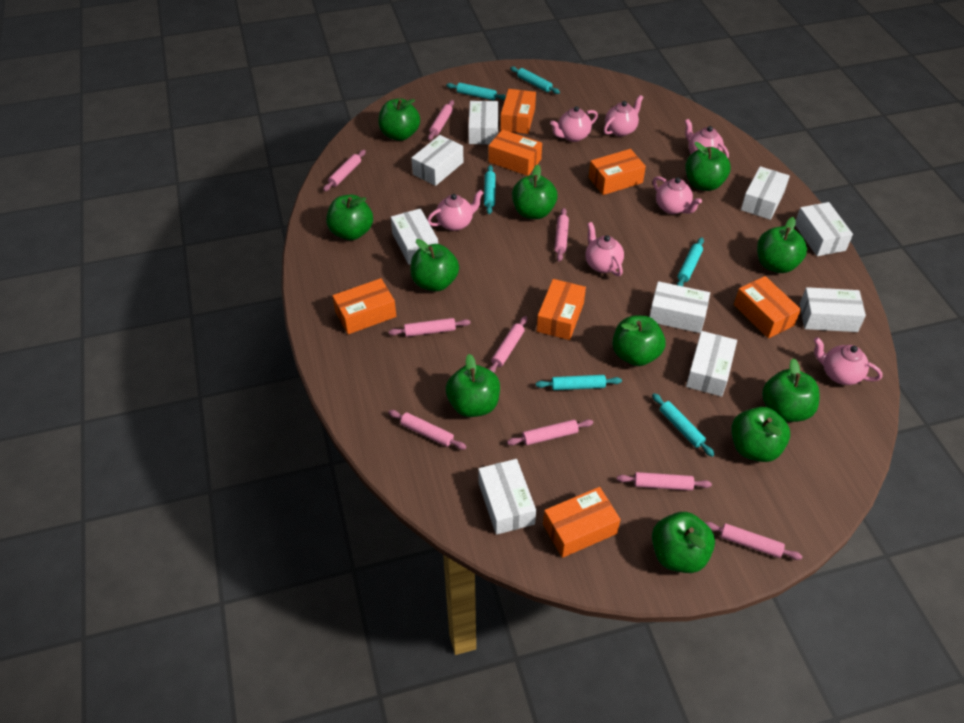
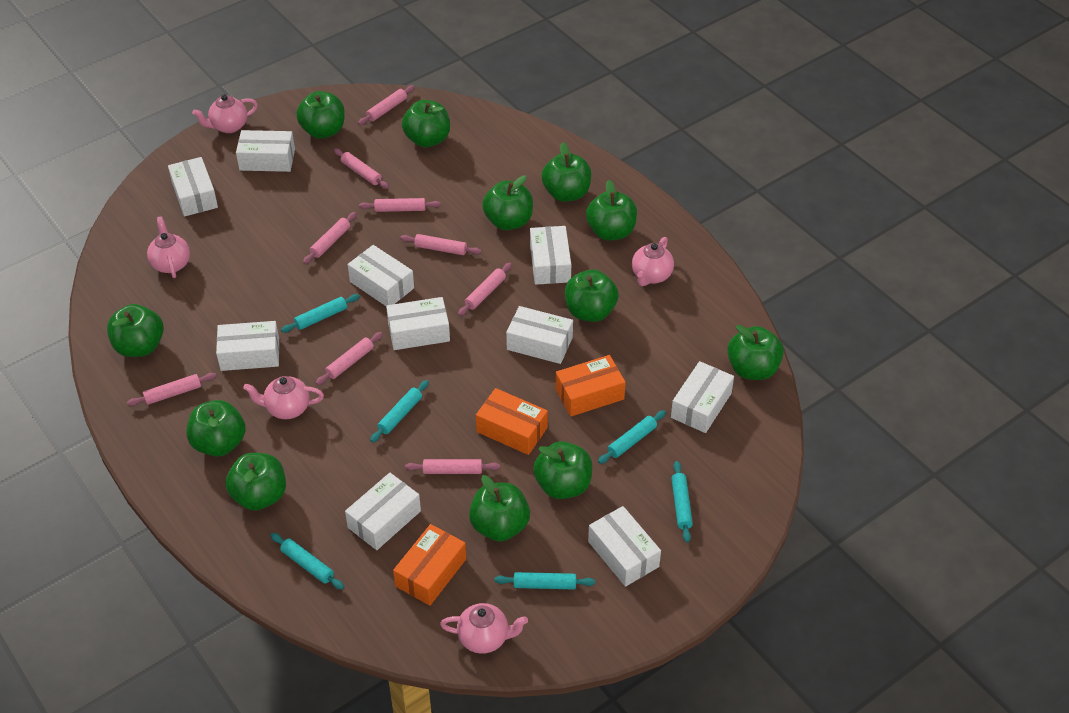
green apple: 11 -> 12
orange box: 7 -> 3
pink teapot: 7 -> 5
white box: 9 -> 10

